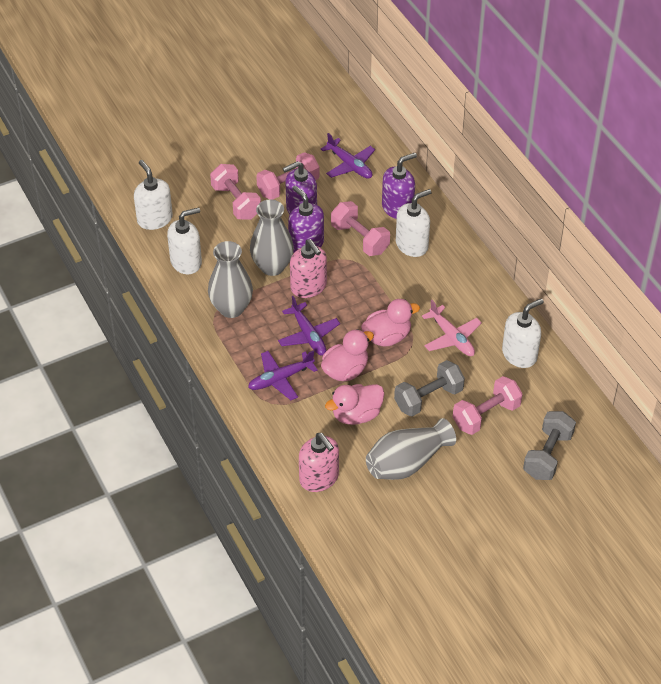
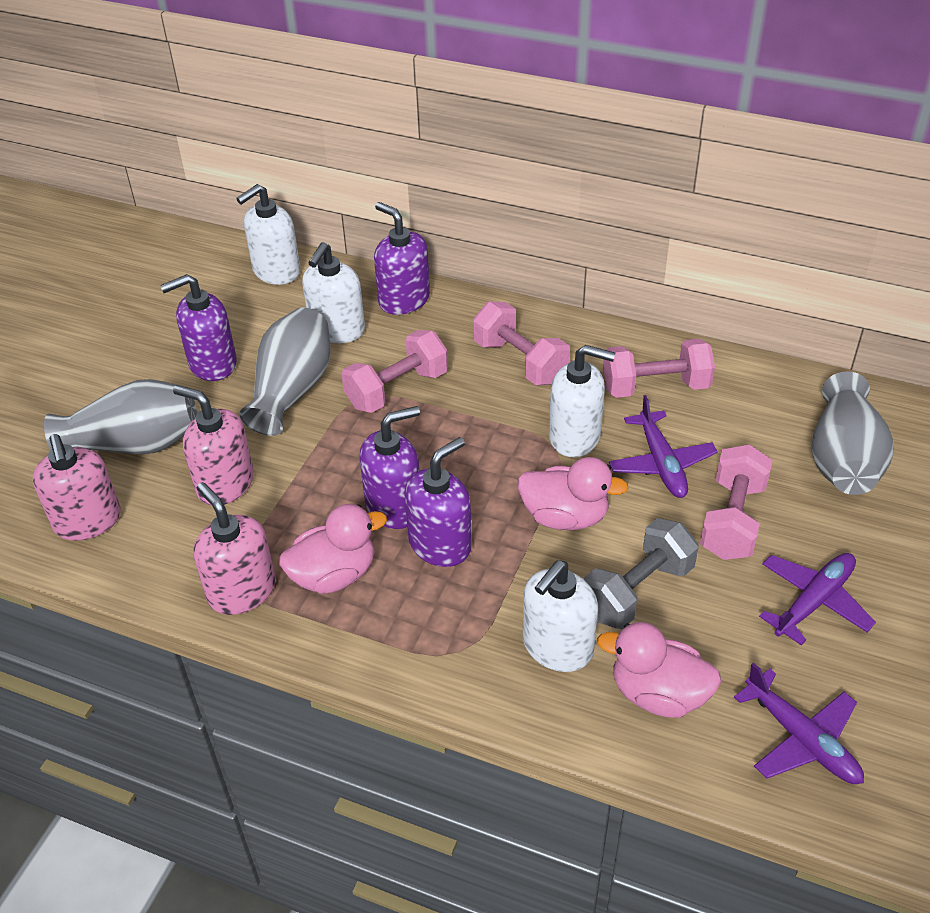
grey dumbbell: 2 -> 1
pink plane: 1 -> 0
pink soap dispenser: 2 -> 3
purple soap dispenser: 3 -> 4

